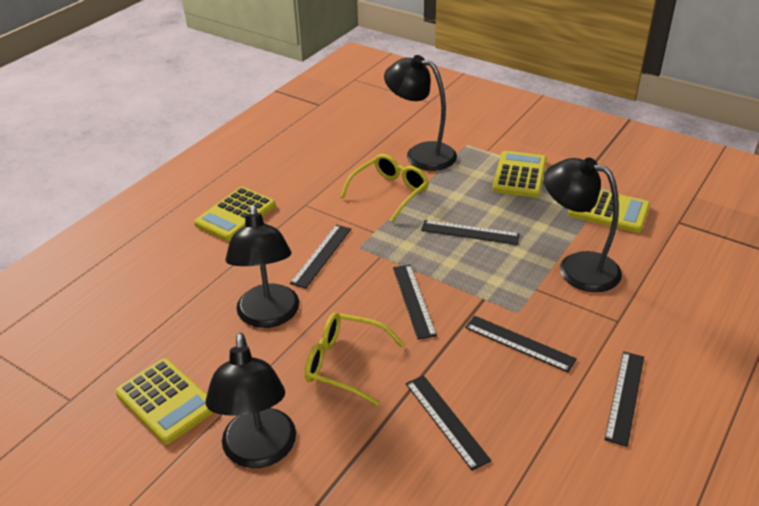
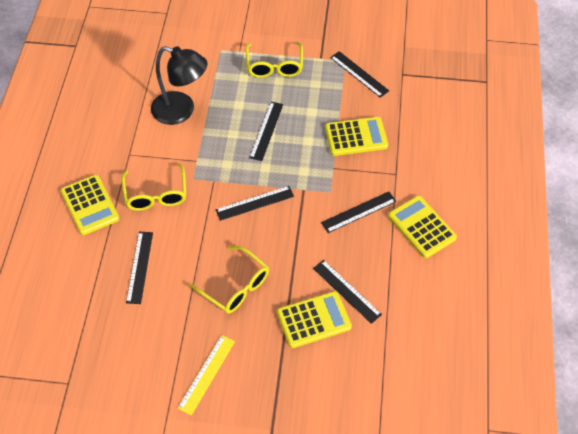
black lamp: 4 -> 1
yellow glasses: 2 -> 3
yellow ruler: 0 -> 1

